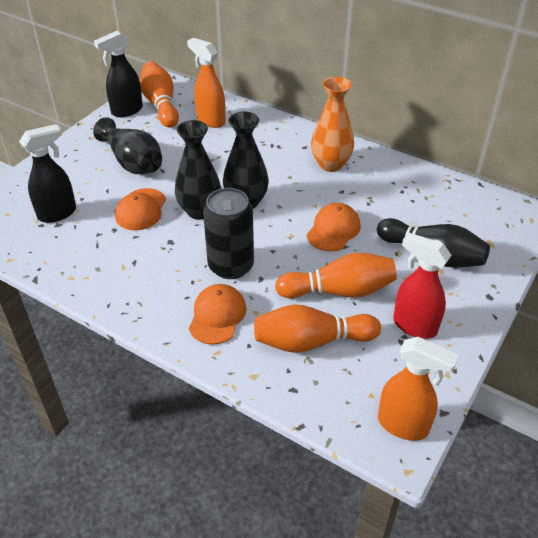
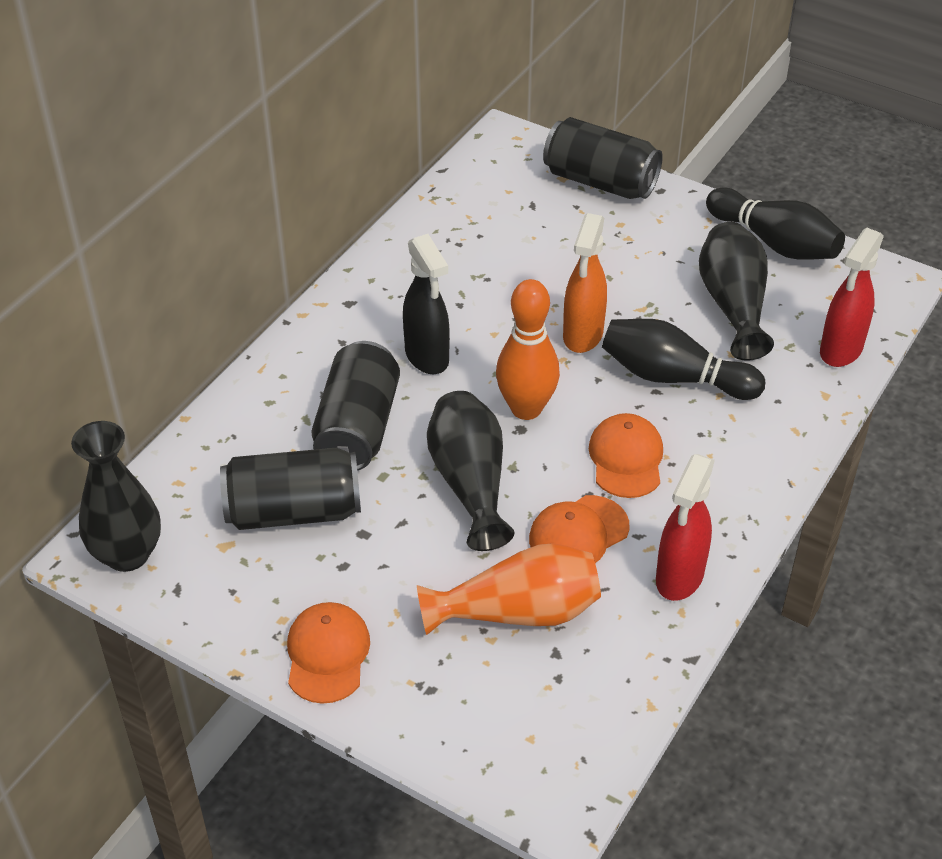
black bowling pin: 1 -> 2
black can: 1 -> 3
black spray bottle: 2 -> 1
orange bowling pin: 3 -> 1
orange spray bottle: 2 -> 1
red spray bottle: 1 -> 2

